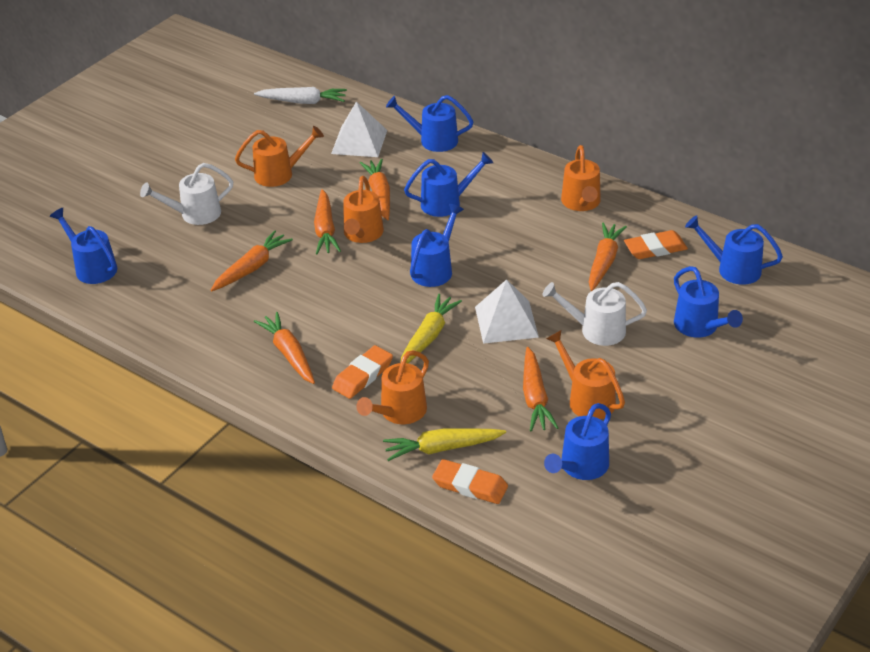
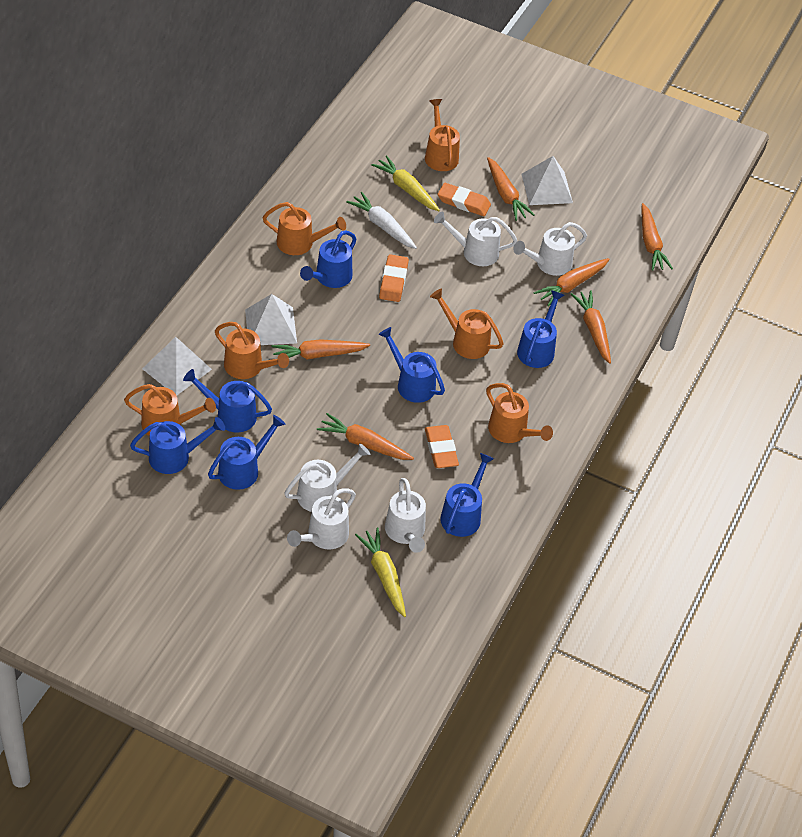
orange watering can: 5 -> 6
white pyramid: 2 -> 3
white watering can: 2 -> 5

